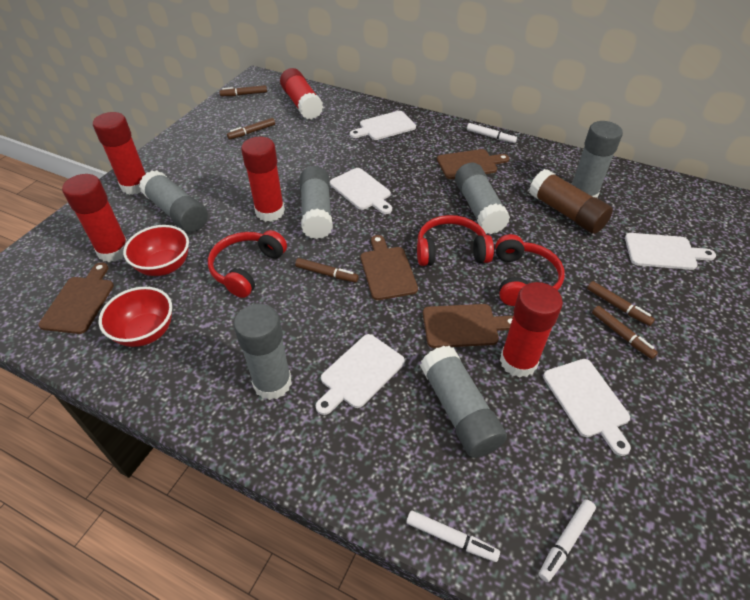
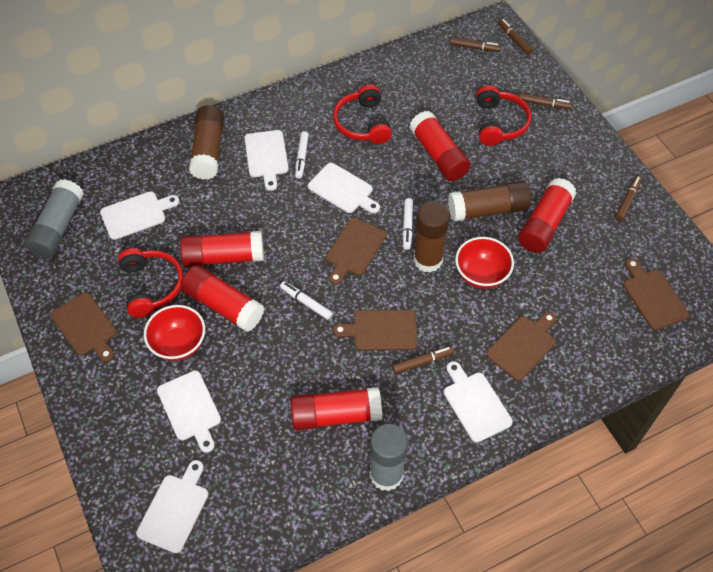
brown cutting board: 4 -> 5
brown glue stick: 1 -> 3
grey glue stick: 6 -> 2
white cutting board: 5 -> 6

